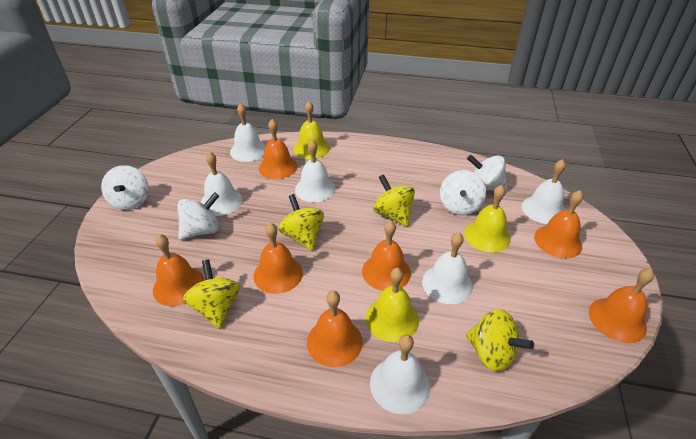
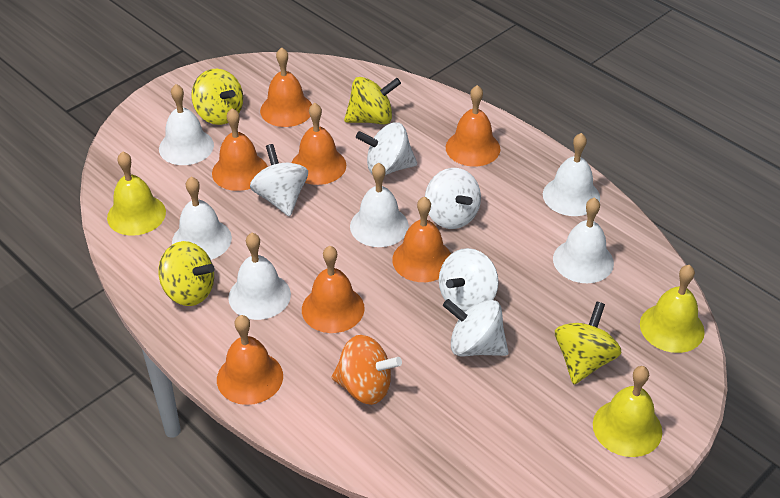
orange spinning top: 0 -> 1
white spinning top: 4 -> 5

